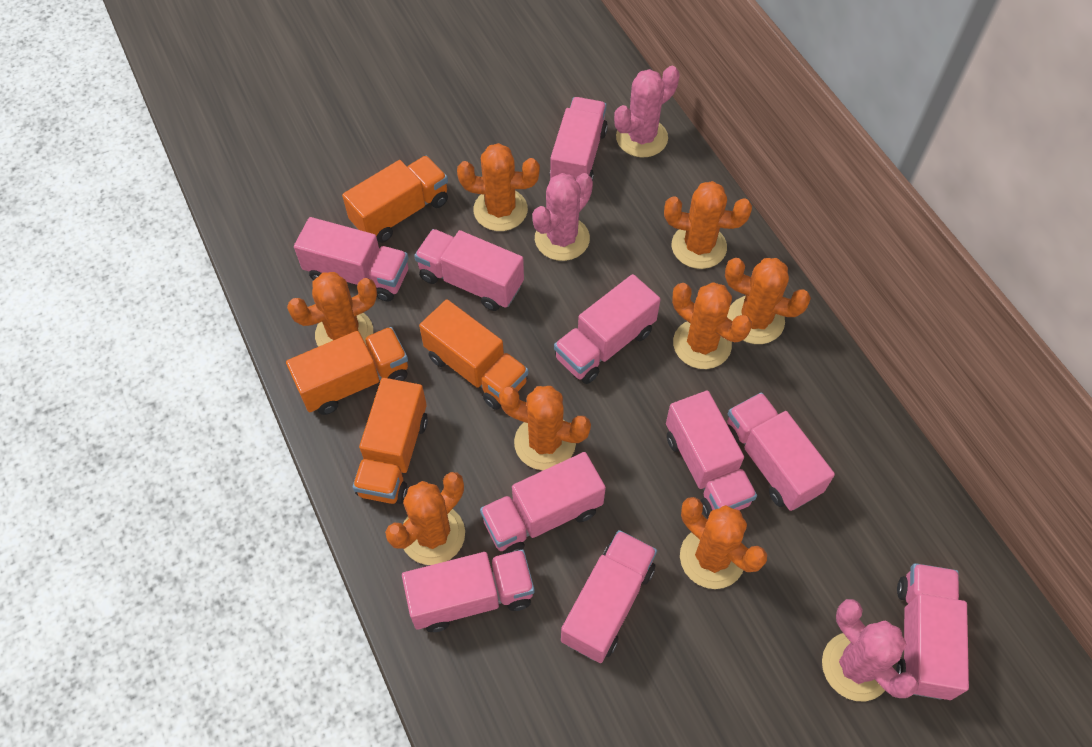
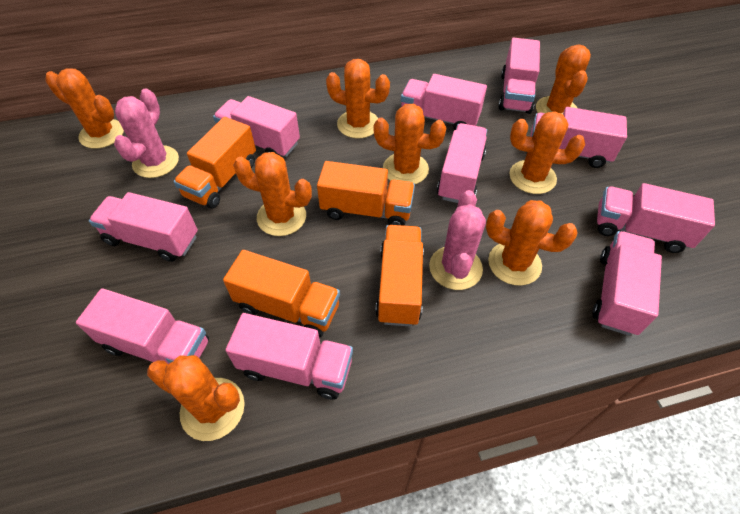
pink cactus: 3 -> 2

